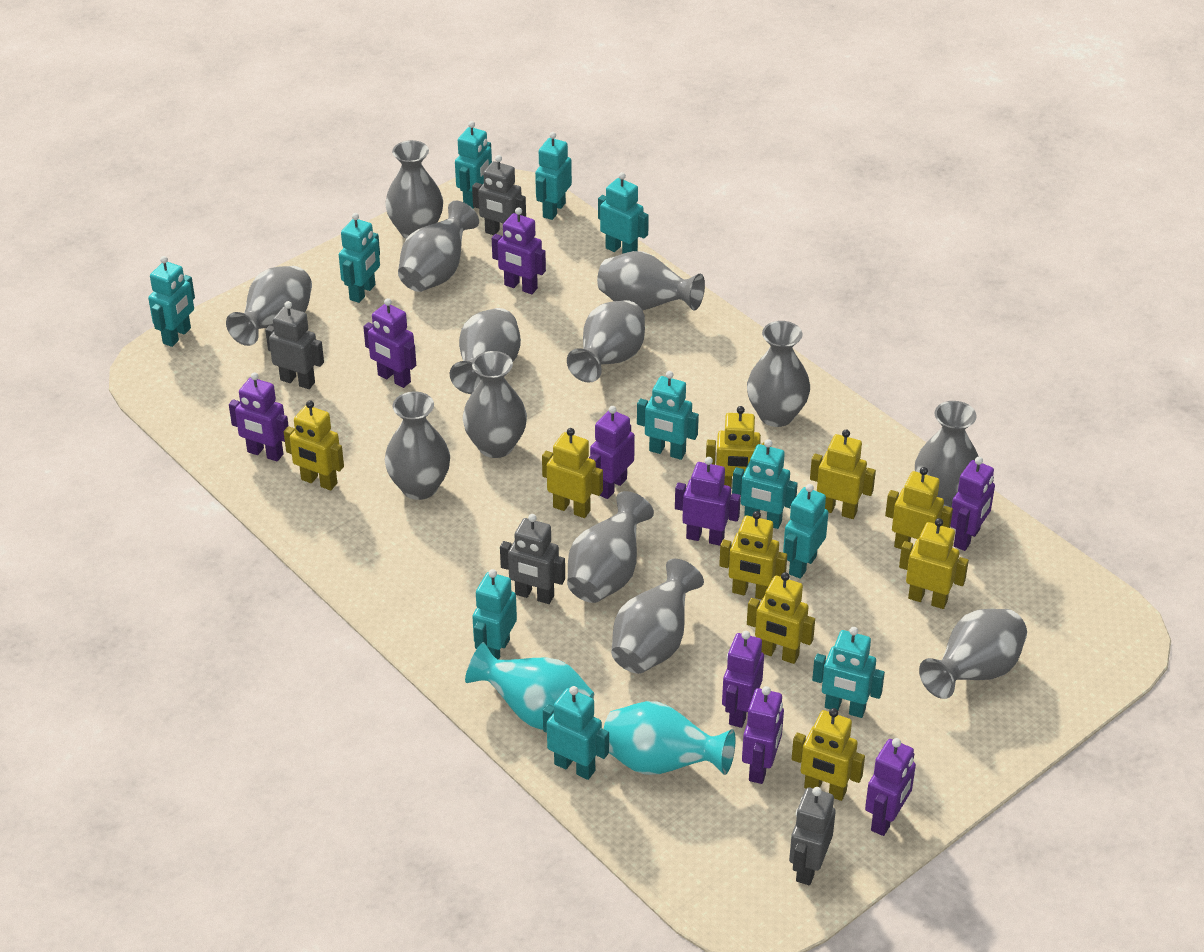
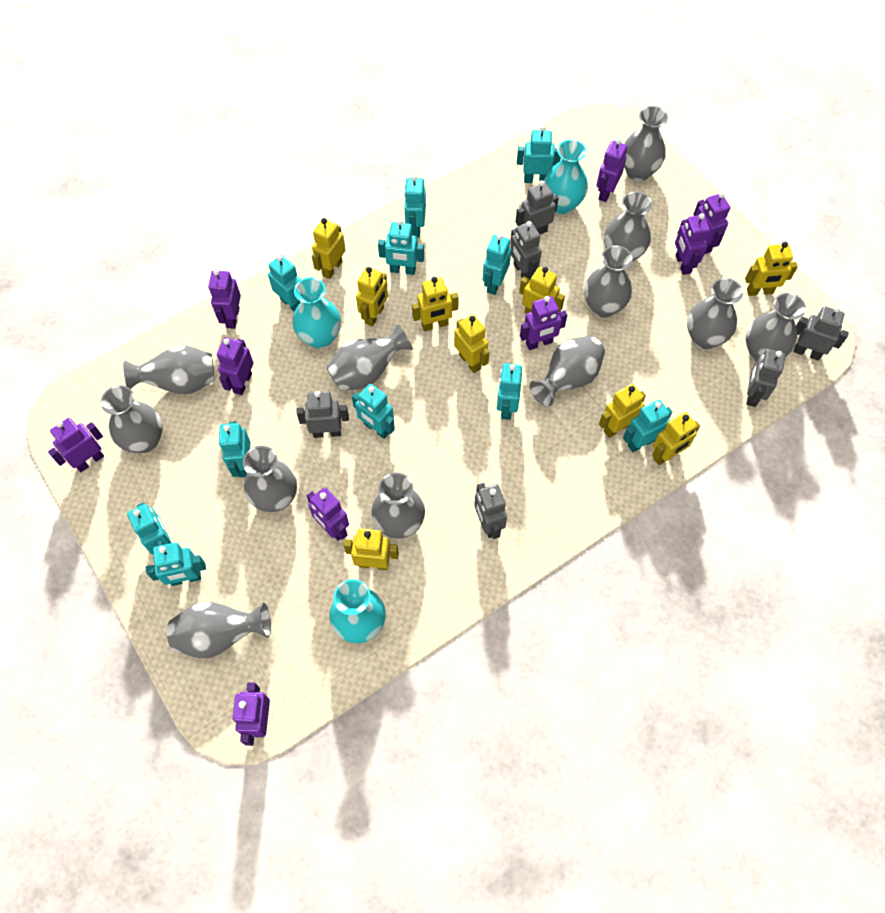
grey robot: 4 -> 6
grey vase: 13 -> 12
turquoise vase: 2 -> 3

